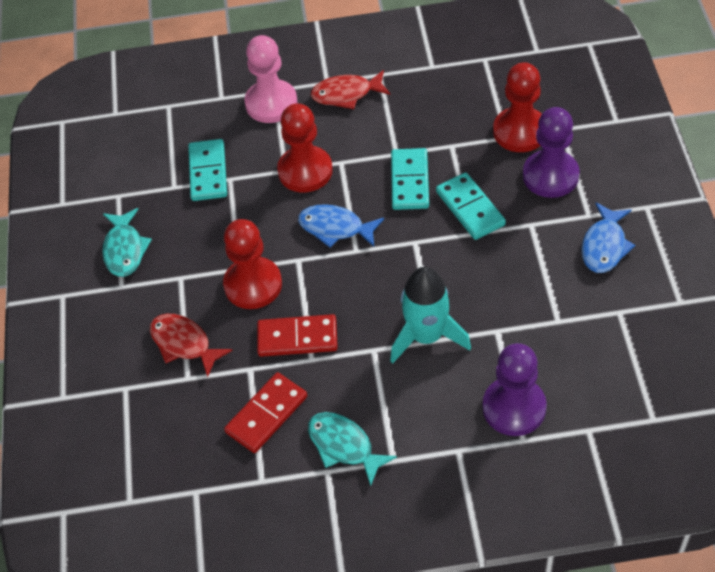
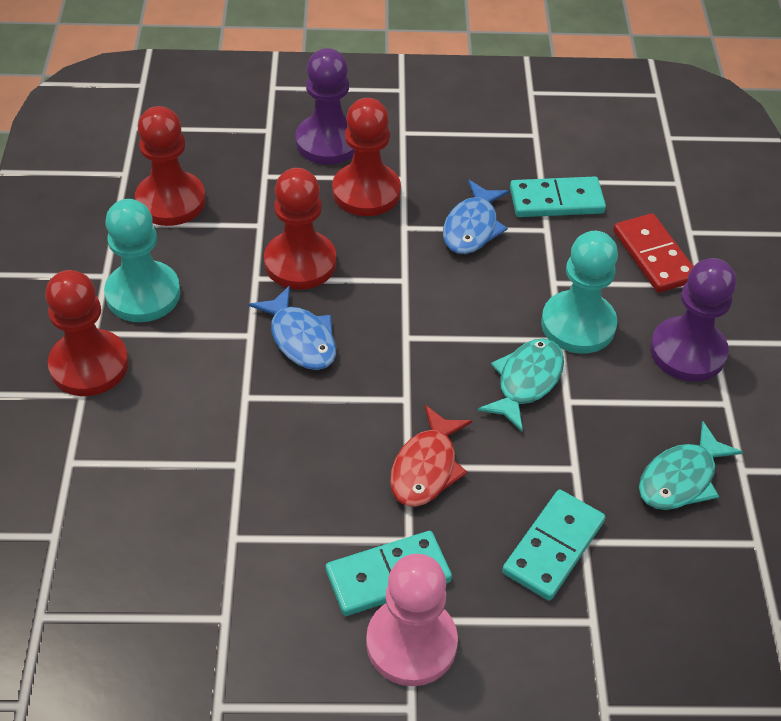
red domino: 2 -> 1
red fish: 2 -> 1
red pawn: 3 -> 4
turquoise pawn: 0 -> 2
turquoise rocket: 1 -> 0

